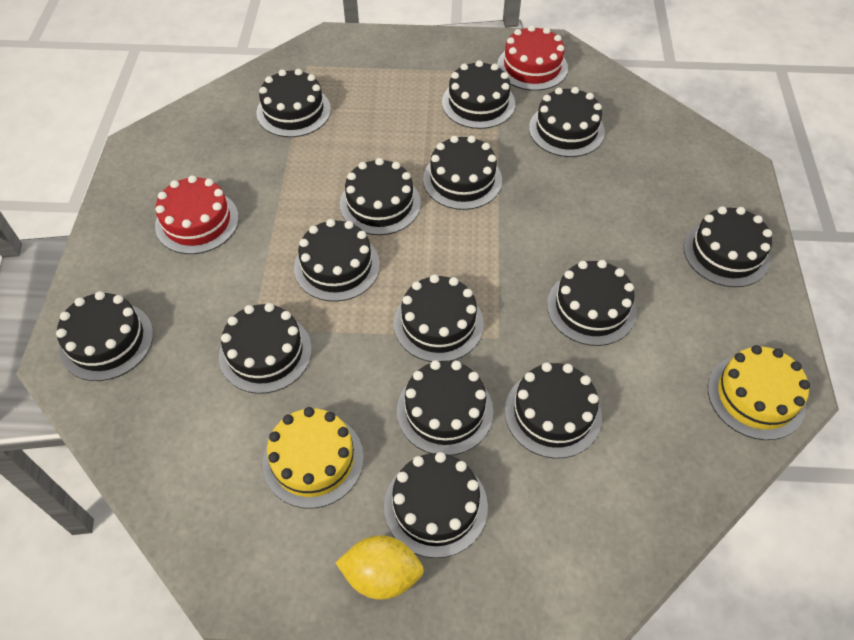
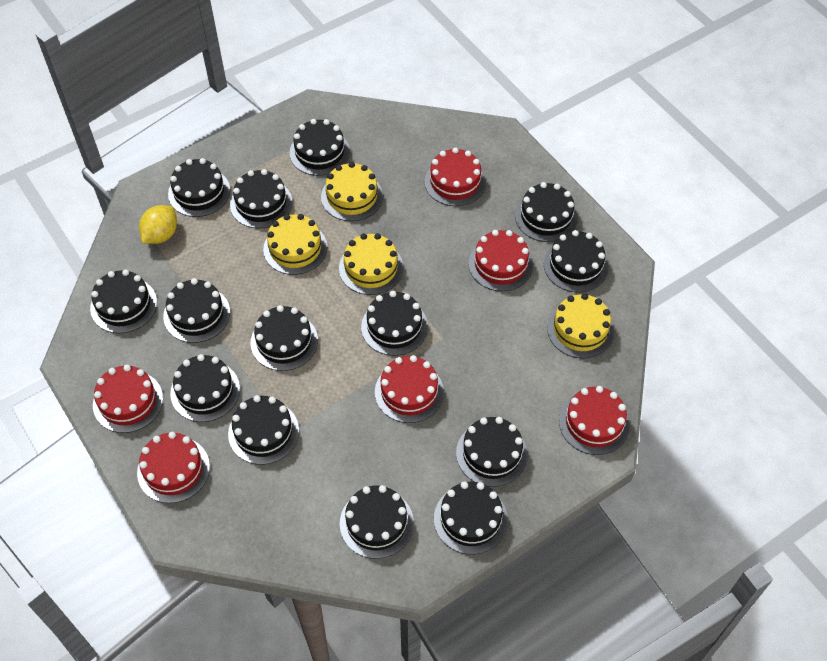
red cake: 2 -> 6
yellow cake: 2 -> 4

